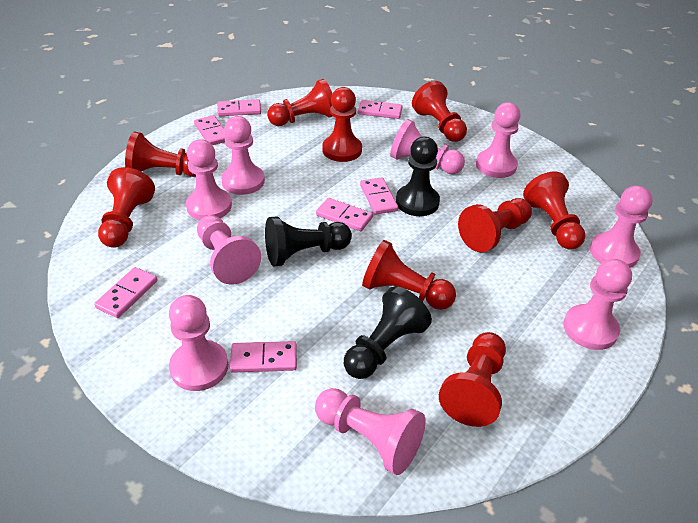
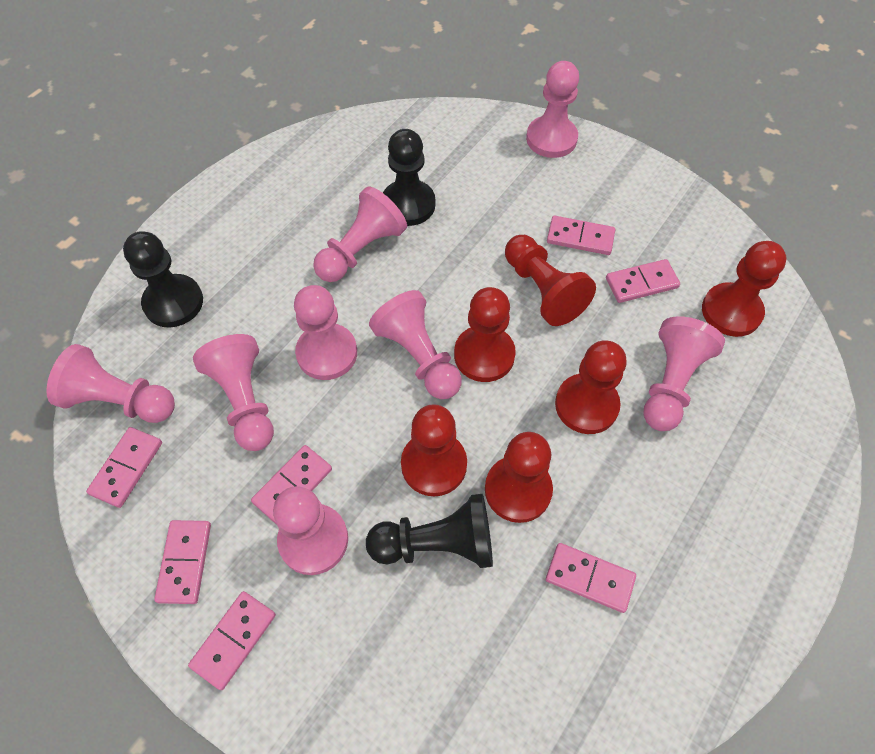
pink pawn: 9 -> 8
red pawn: 9 -> 6

